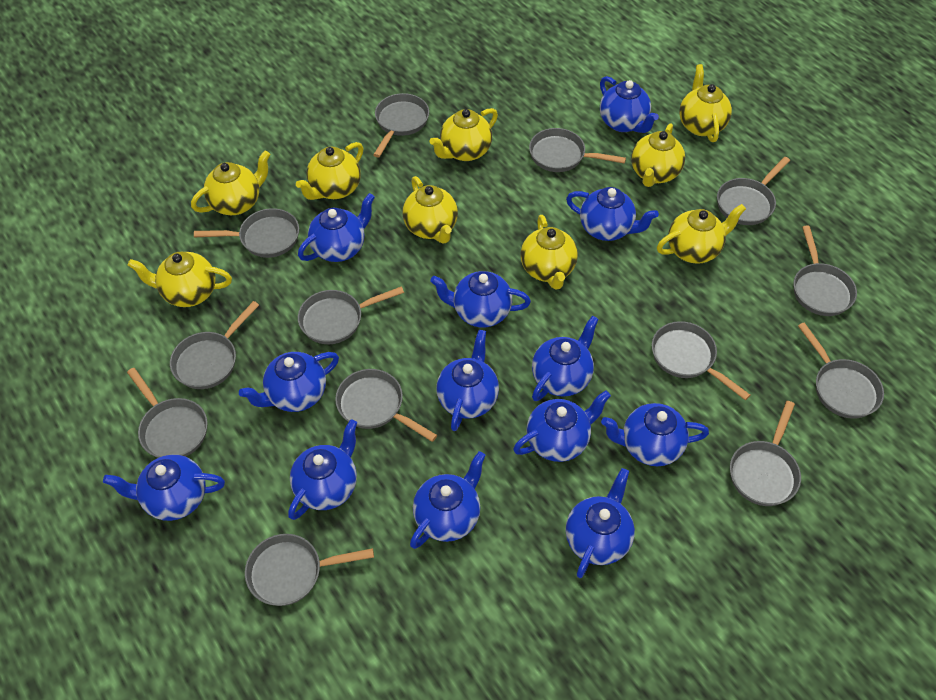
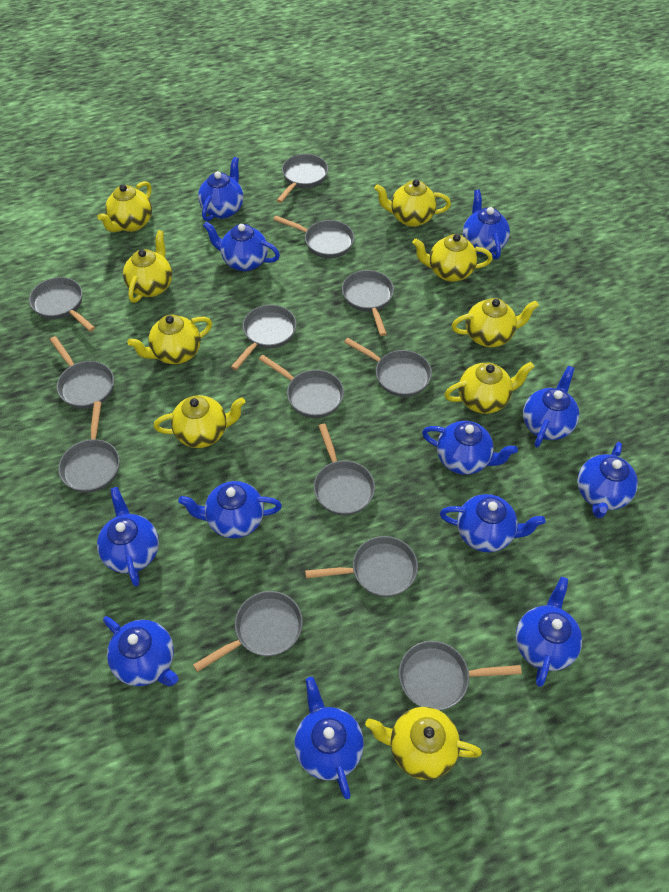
blue teapot: 13 -> 12

